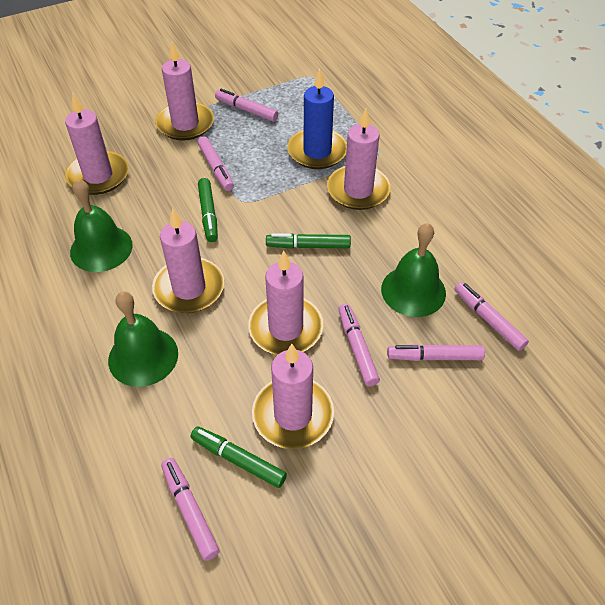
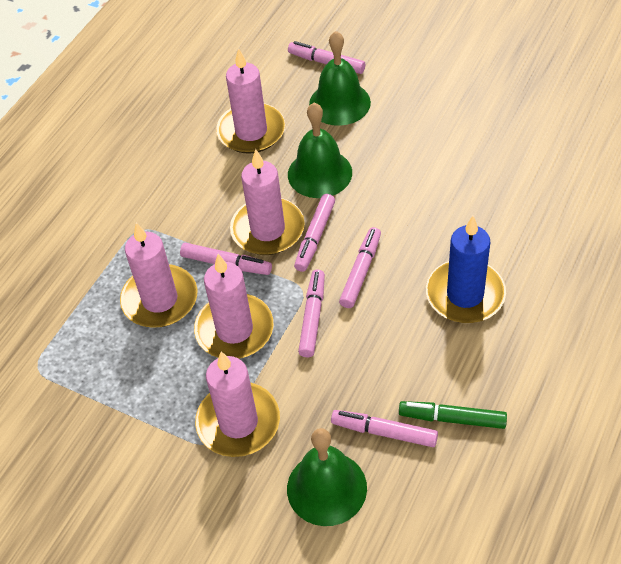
green marker: 3 -> 1
pink candle: 6 -> 5

